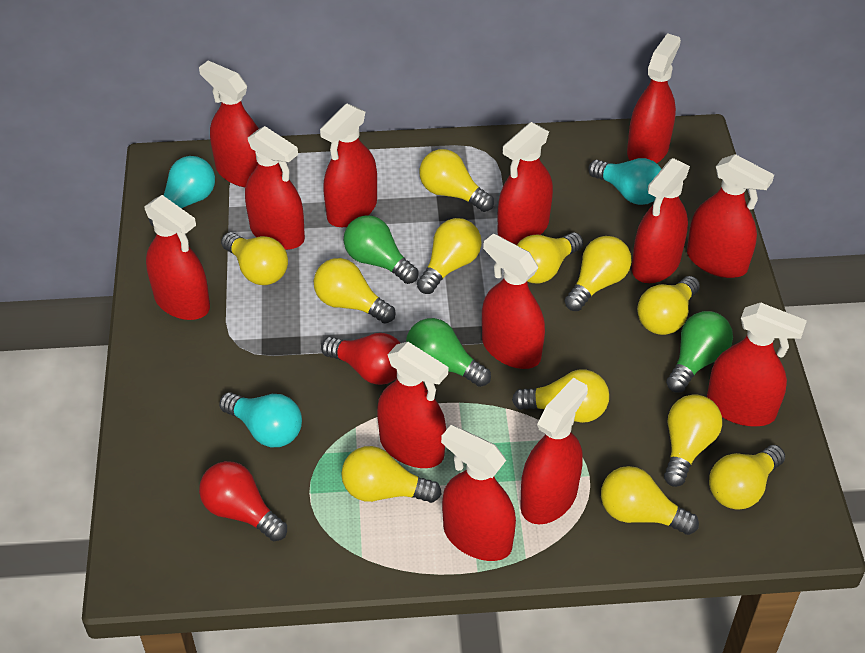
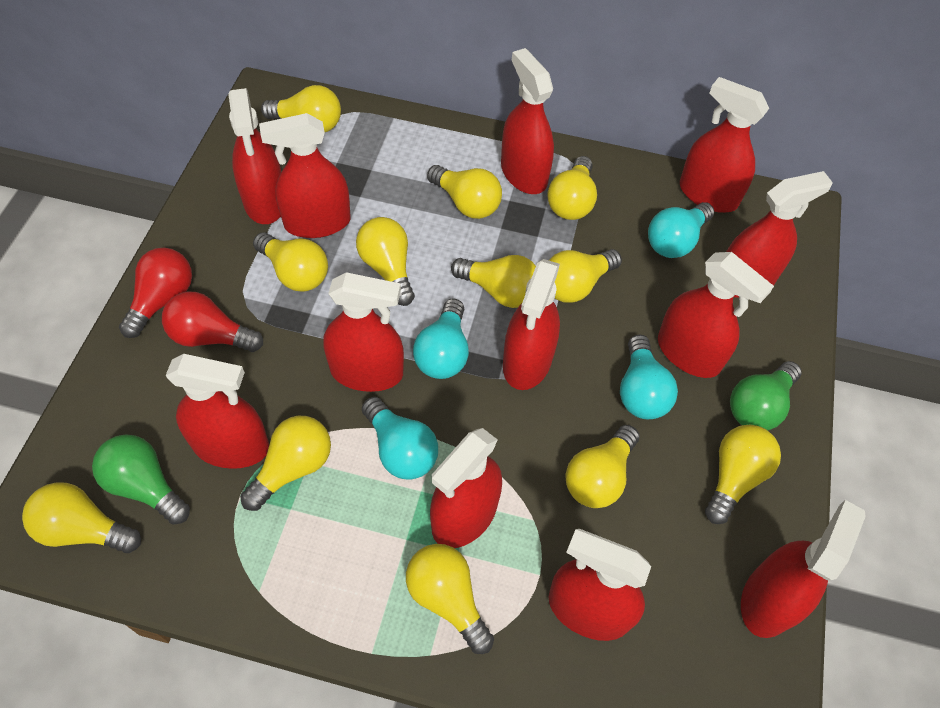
green light bulb: 3 -> 2
red spray bottle: 13 -> 12
turquoise light bulb: 3 -> 4

